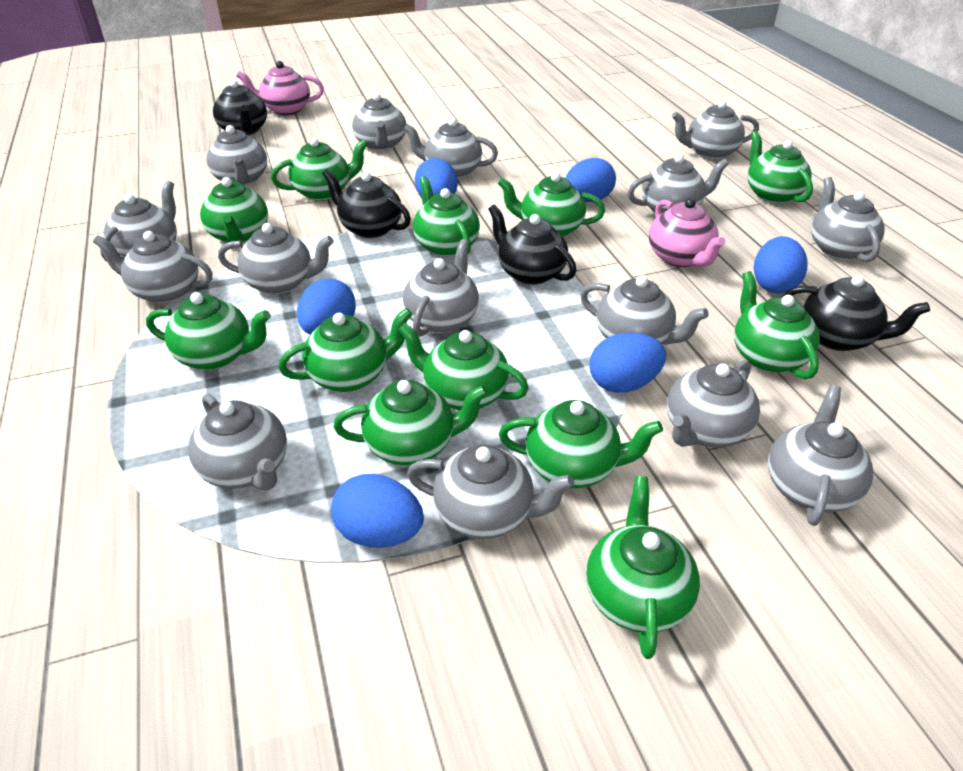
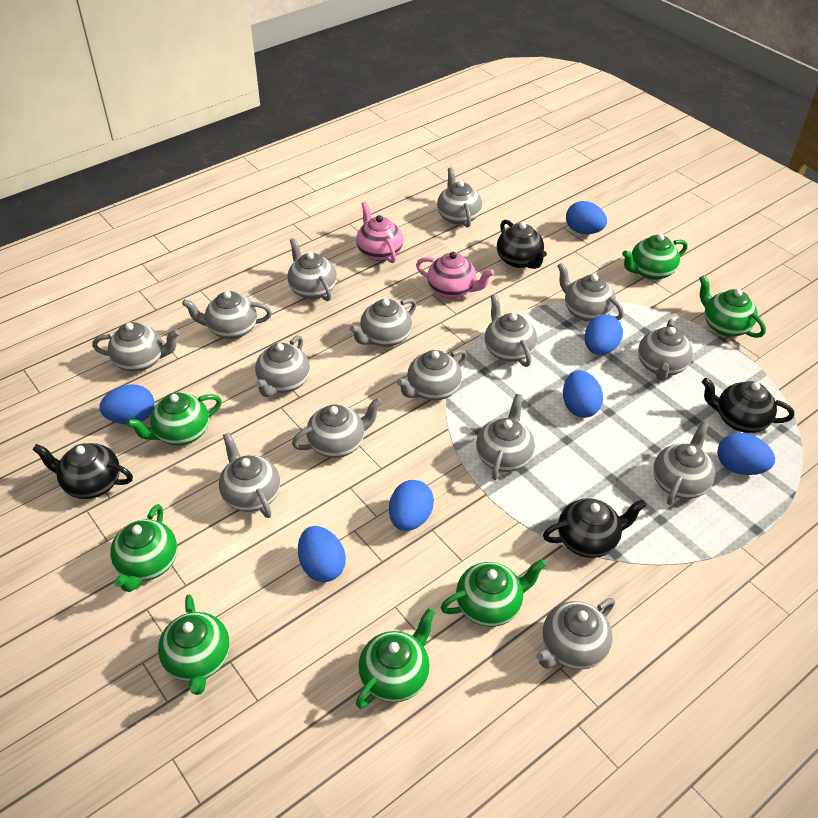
blue egg: 6 -> 7
green teapot: 12 -> 7

